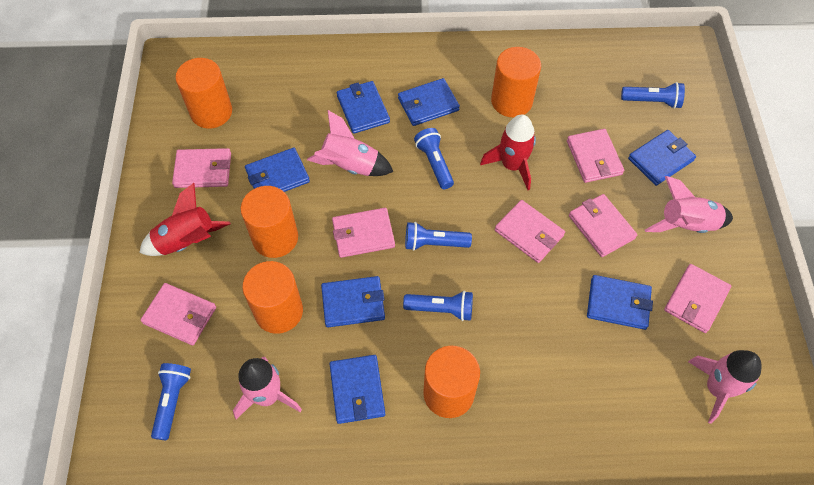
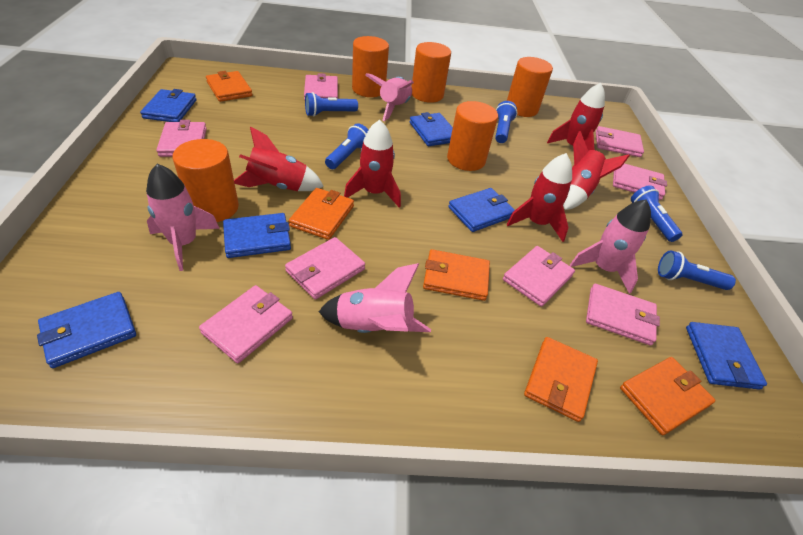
blue wallet: 7 -> 6
orange wallet: 0 -> 5
pink wallet: 7 -> 8
red rocket: 2 -> 5

